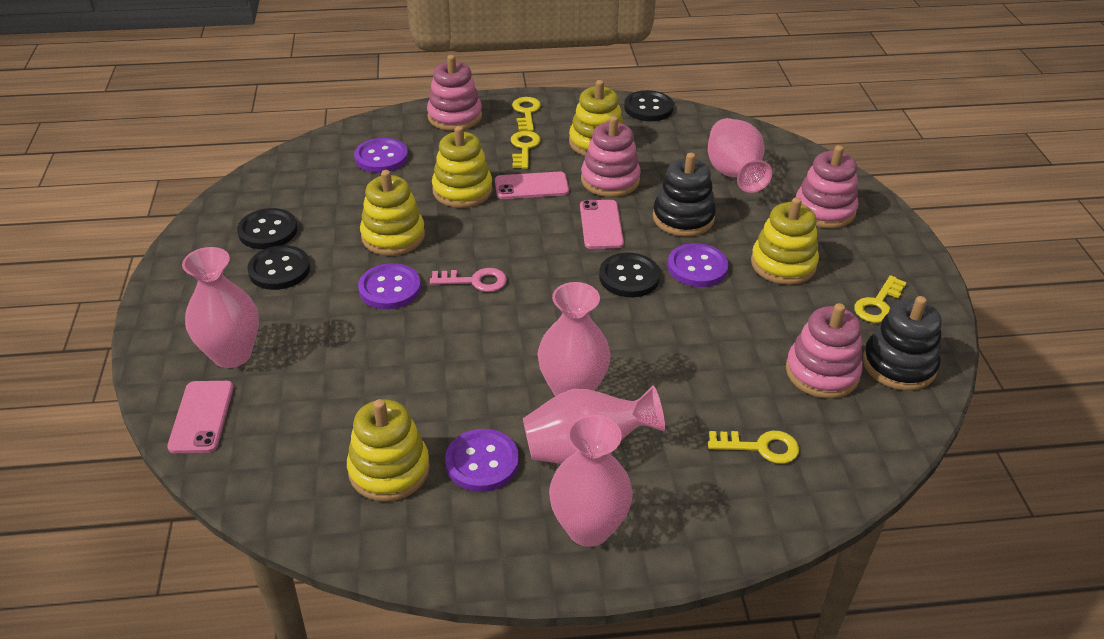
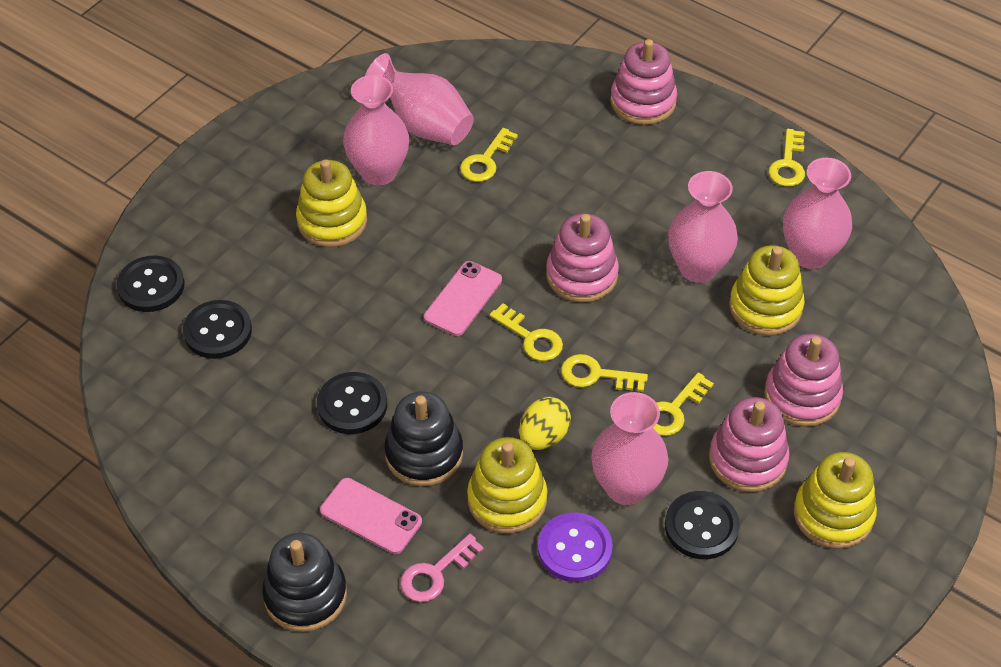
pink phone: 3 -> 2
purple button: 4 -> 1
yellow egg: 0 -> 1
yellow key: 4 -> 5
yellow stacking toy: 5 -> 4

